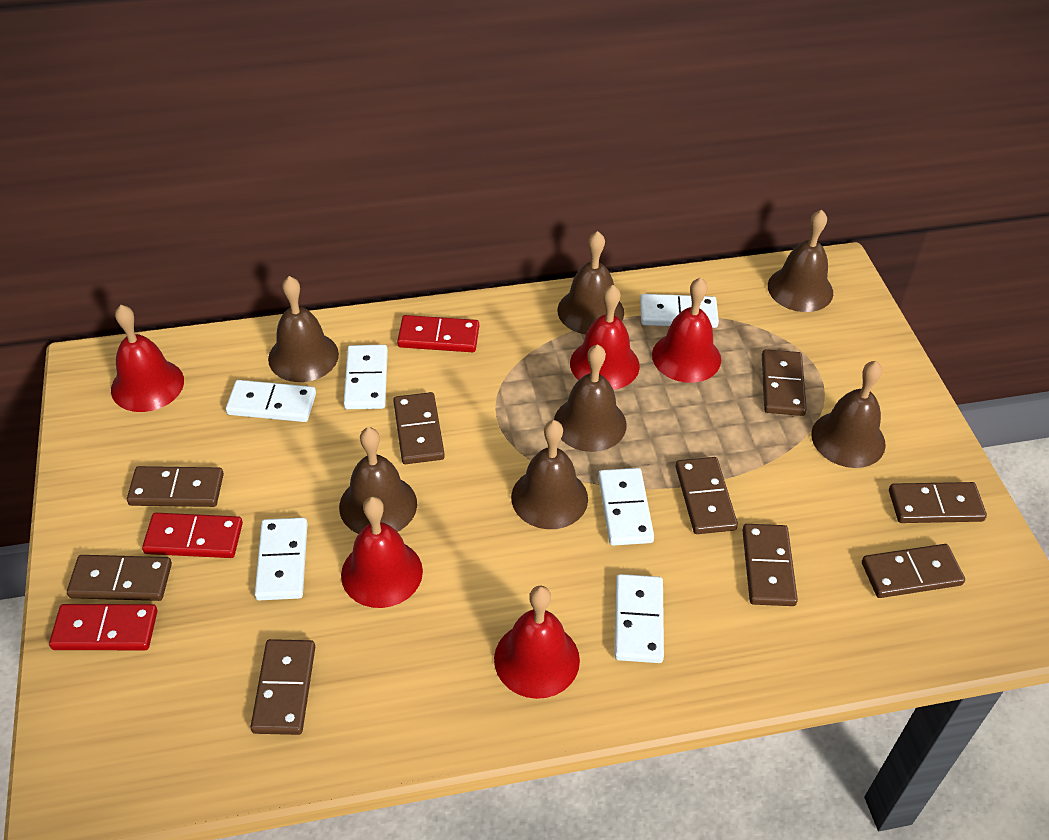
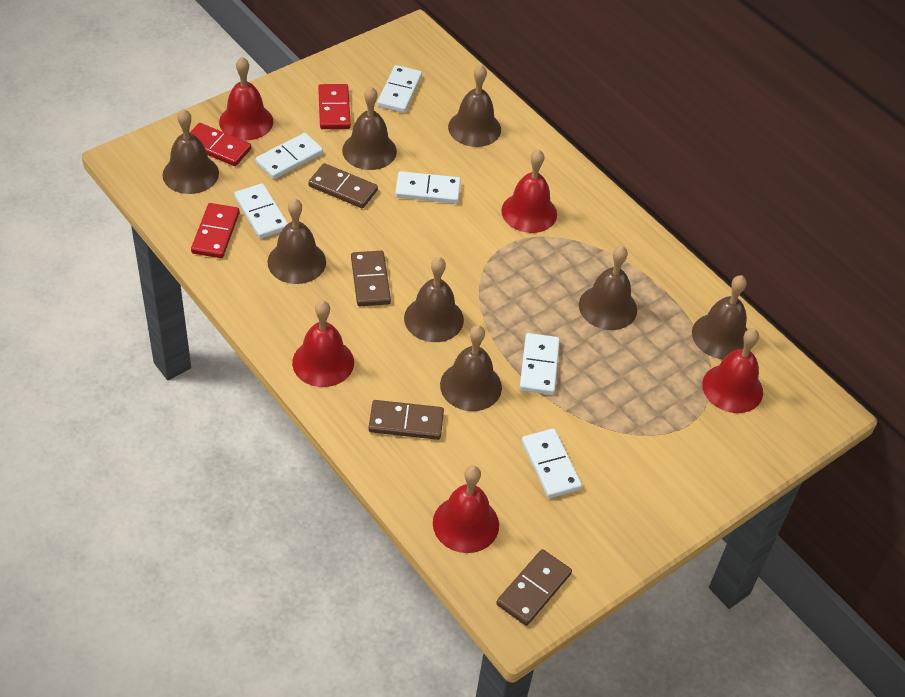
brown bell: 7 -> 8
brown domino: 9 -> 4

